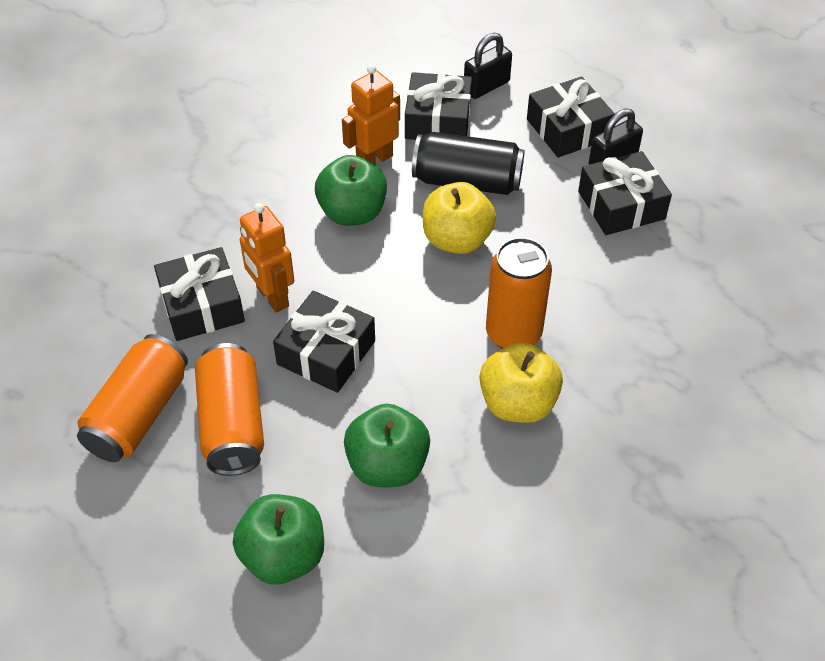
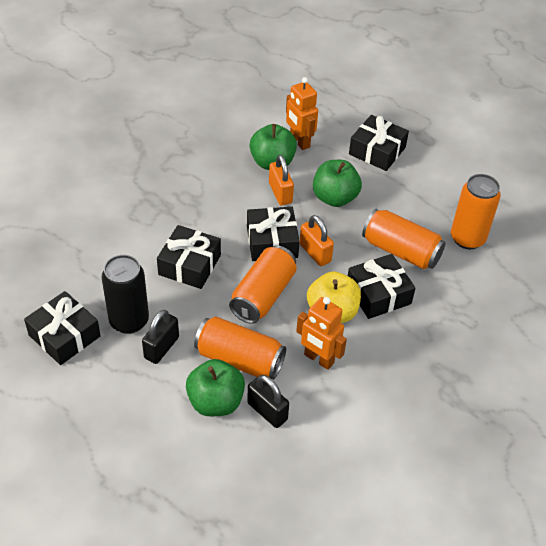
orange can: 3 -> 4
orange padlock: 0 -> 2
yellow apple: 2 -> 1

